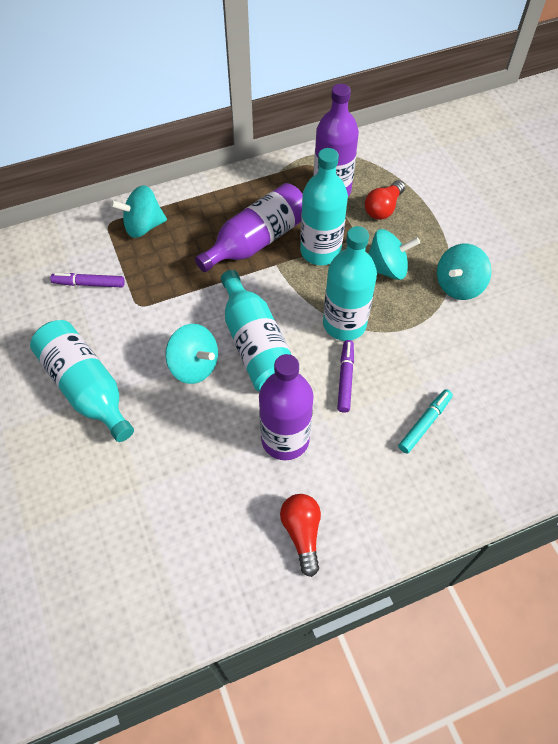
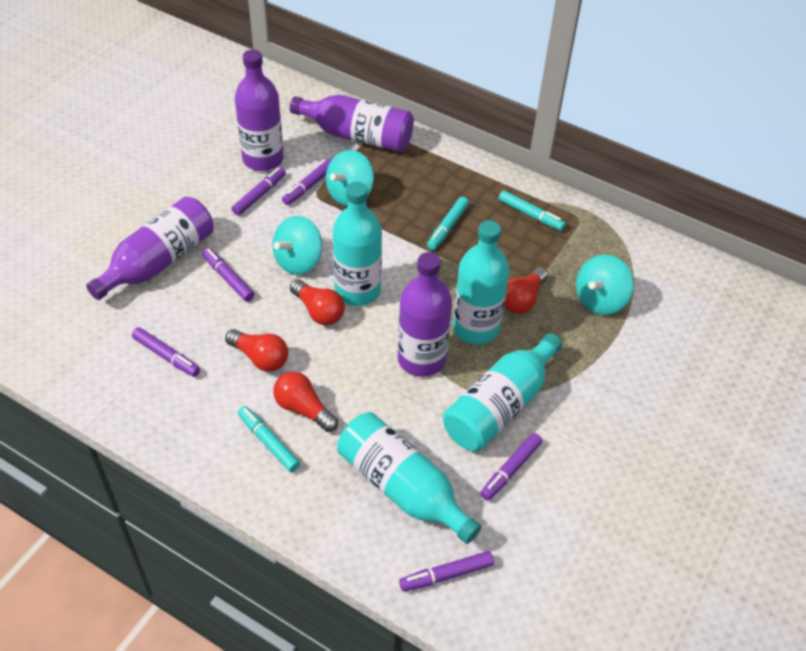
purple bottle: 3 -> 4
purple marker: 2 -> 6
red light bulb: 2 -> 4
turquoise marker: 1 -> 3
turquoise spinning top: 4 -> 3

